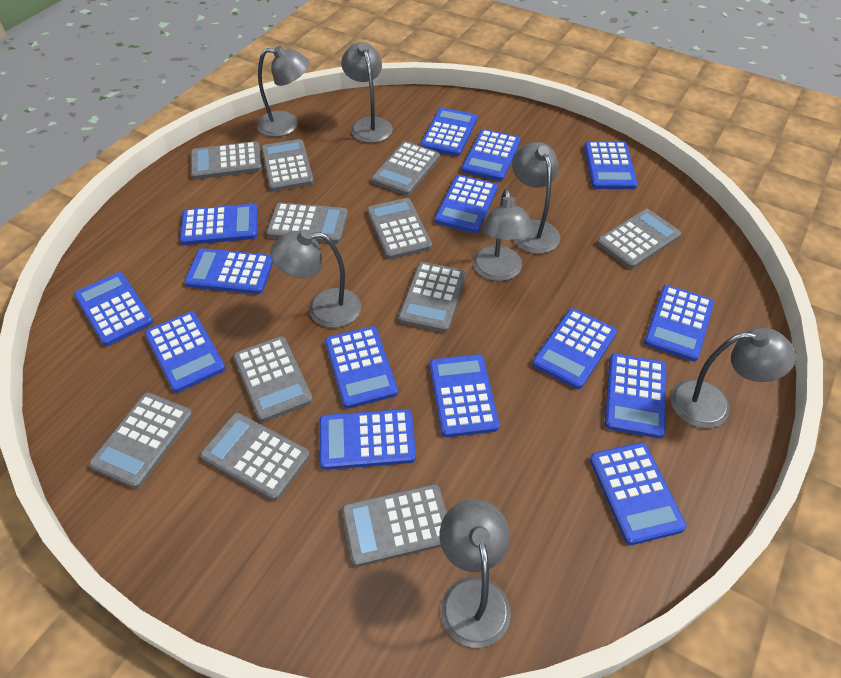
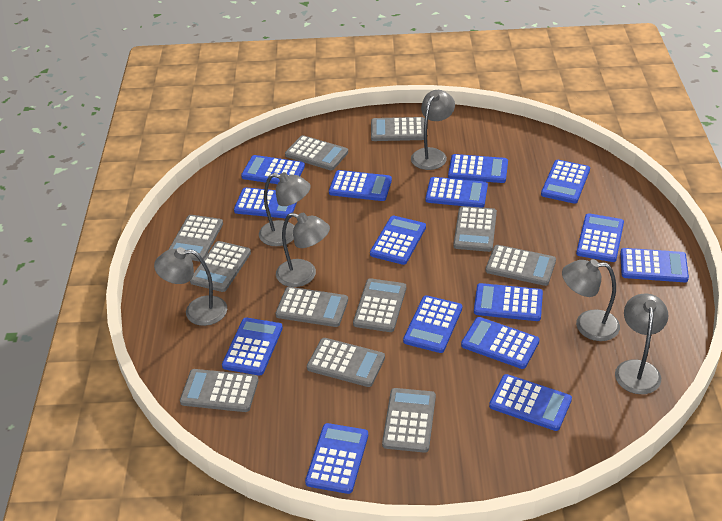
grey lamp: 7 -> 6

